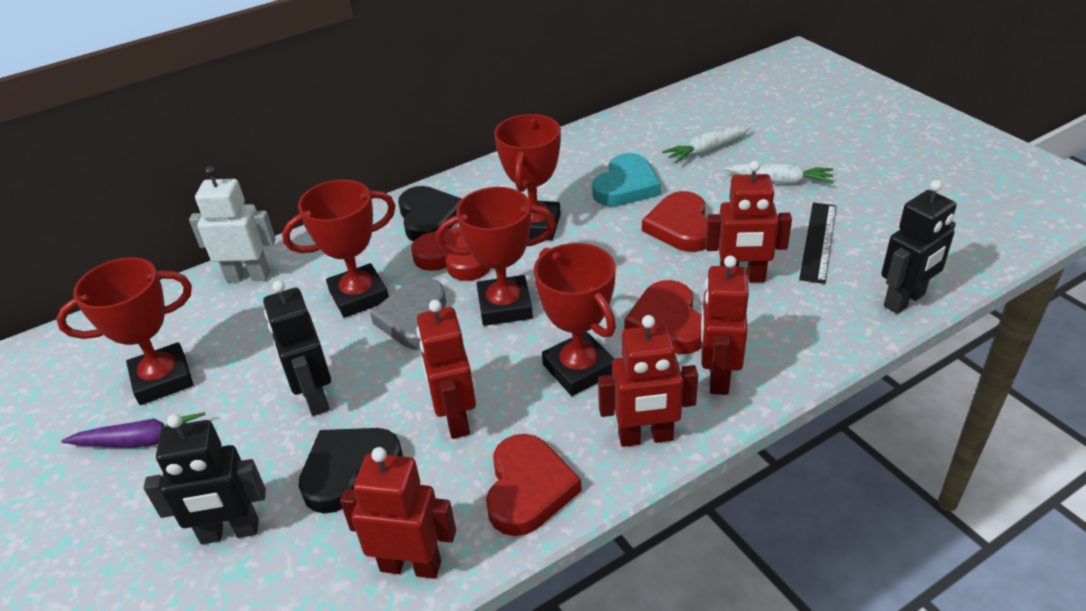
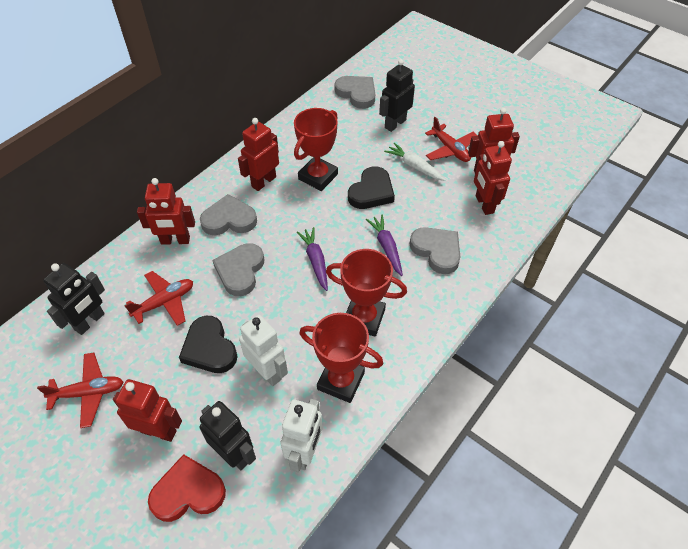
black ruler: 1 -> 0
grey heart: 1 -> 4
purple carrot: 1 -> 2
red heart: 4 -> 1
red plane: 0 -> 3
red trophy: 5 -> 3
turquoise heart: 1 -> 0
white carrot: 2 -> 1
white robot: 1 -> 2

